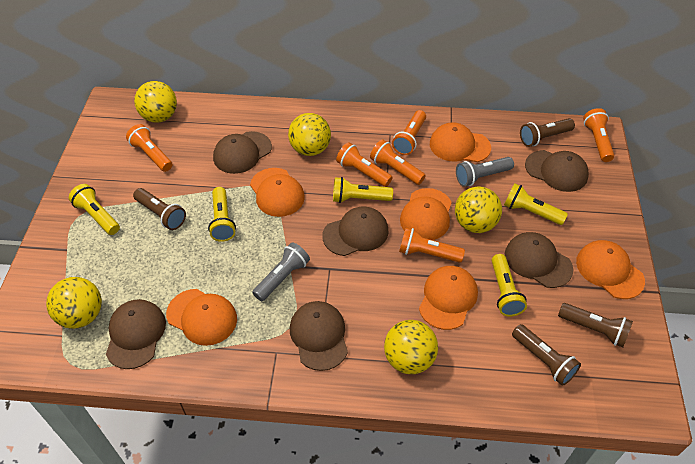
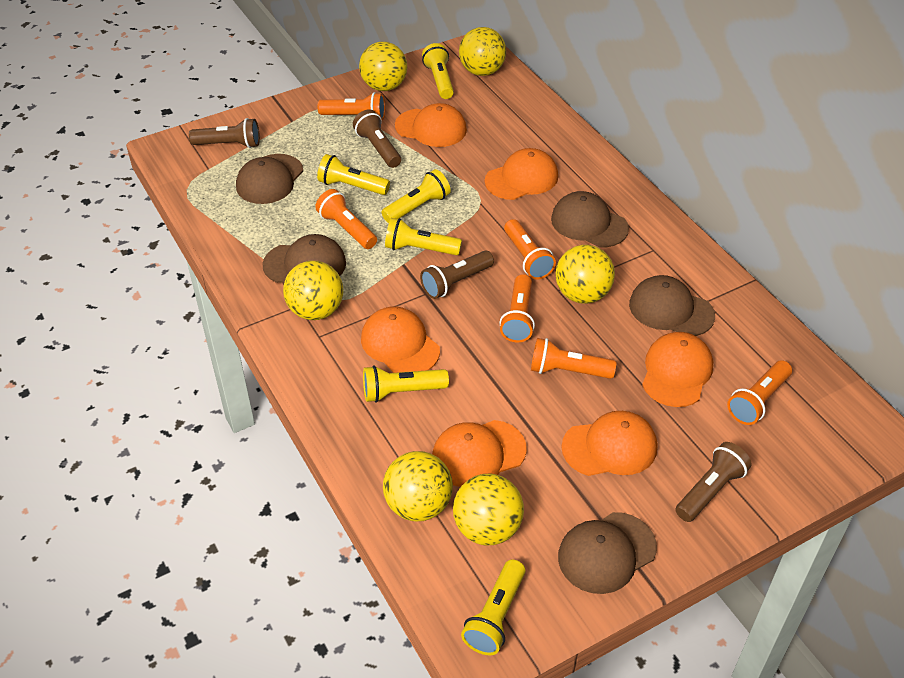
brown cap: 6 -> 5
grey flashlight: 2 -> 0
yellow ball: 5 -> 6
yellow flashlight: 5 -> 6

